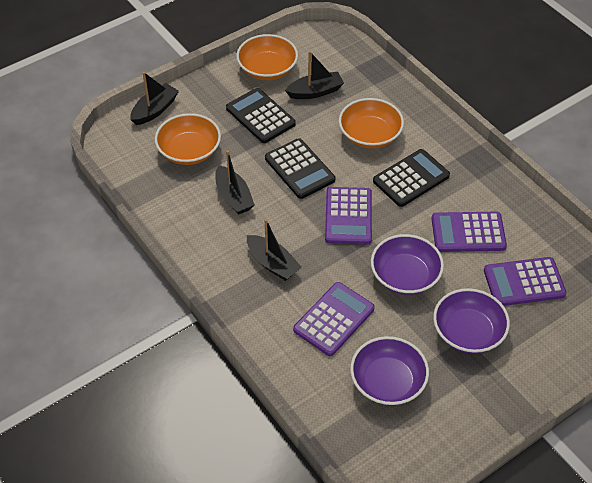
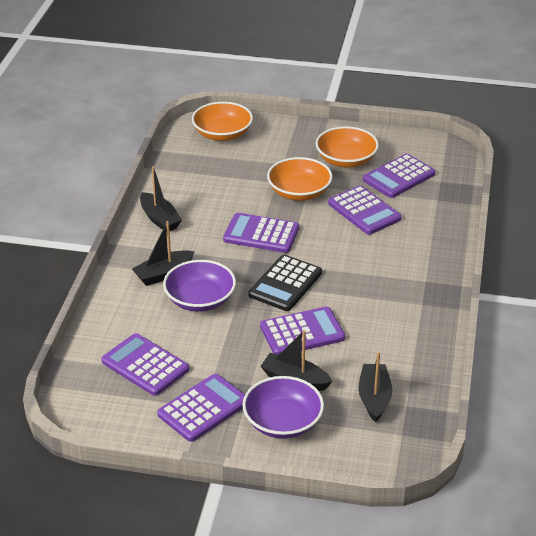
black calculator: 3 -> 1
purple bowl: 3 -> 2
purple calculator: 4 -> 6

